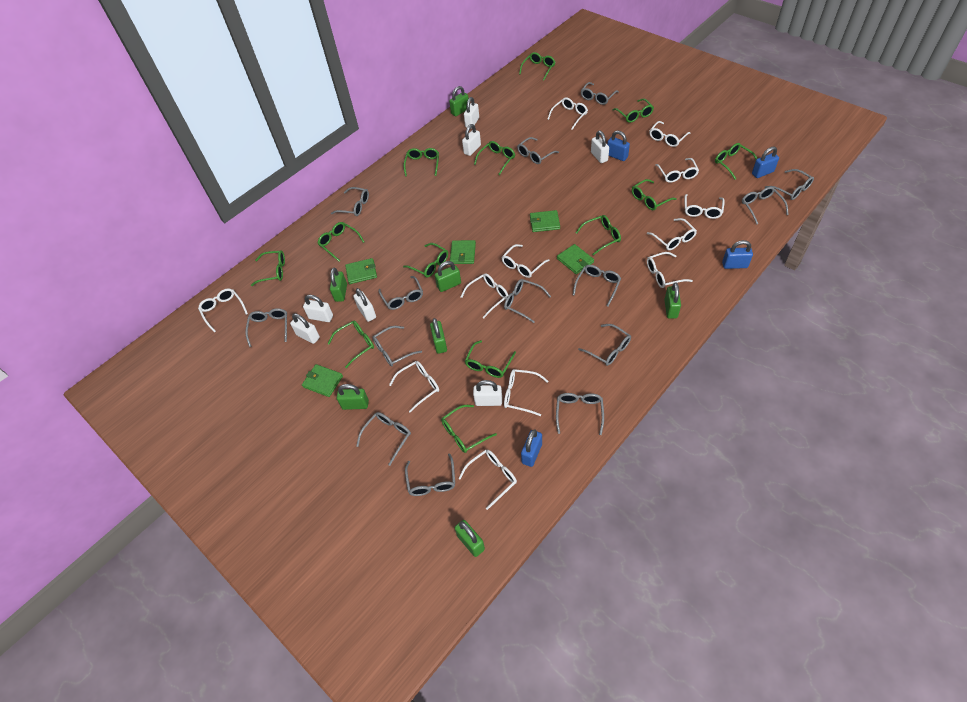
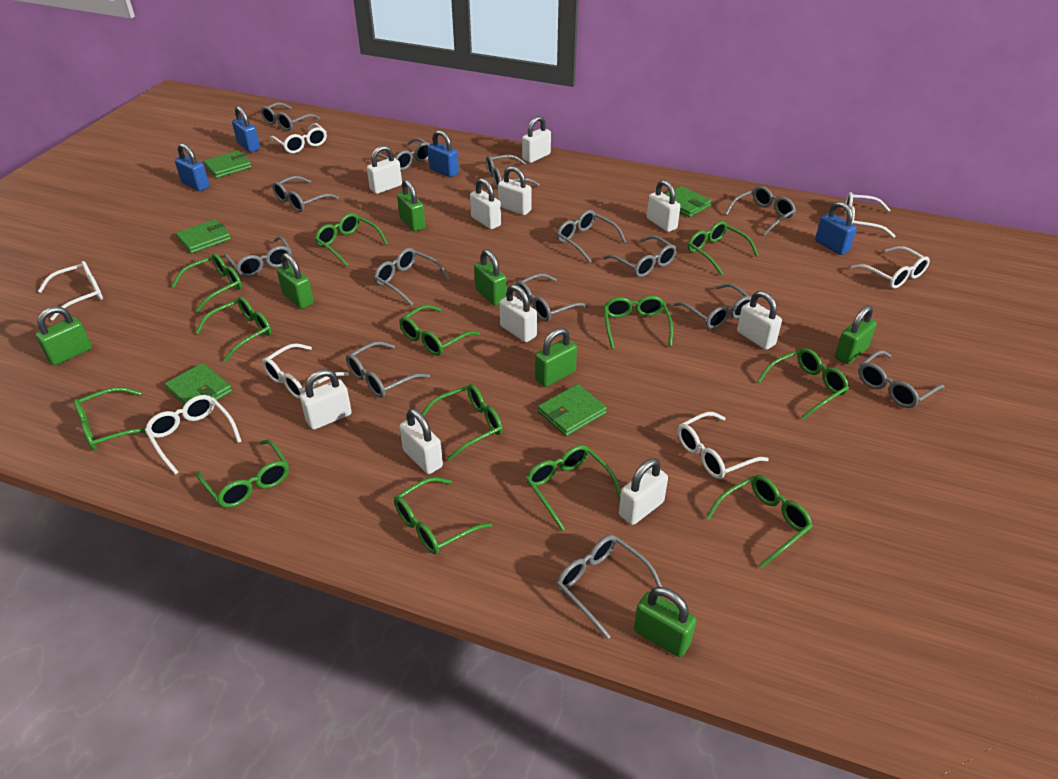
white glasses: 12 -> 7
white padlock: 7 -> 10

